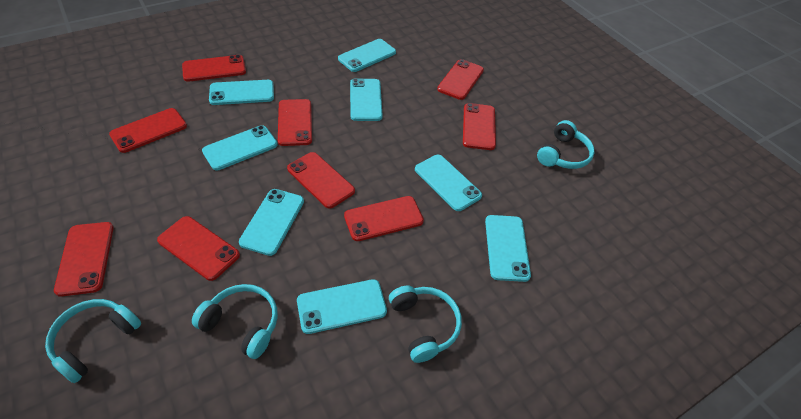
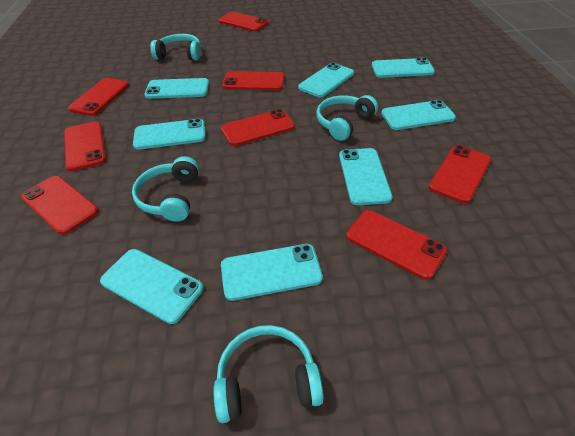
red phone: 9 -> 8

